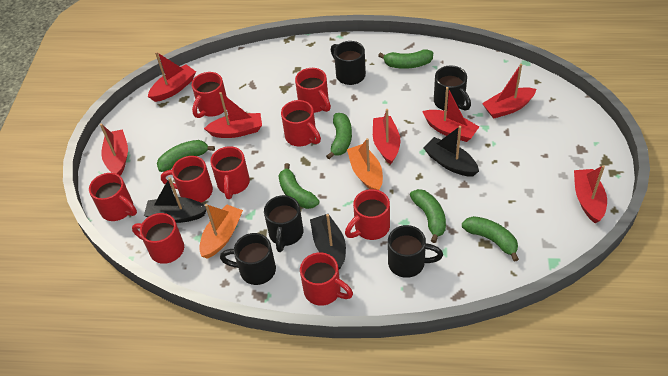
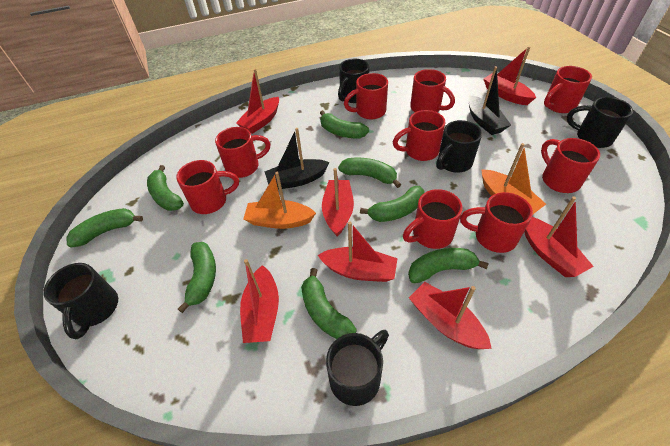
black boat: 3 -> 2
green banana: 6 -> 8

